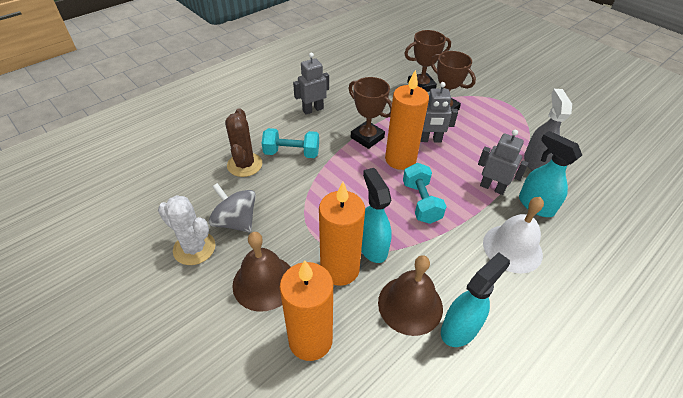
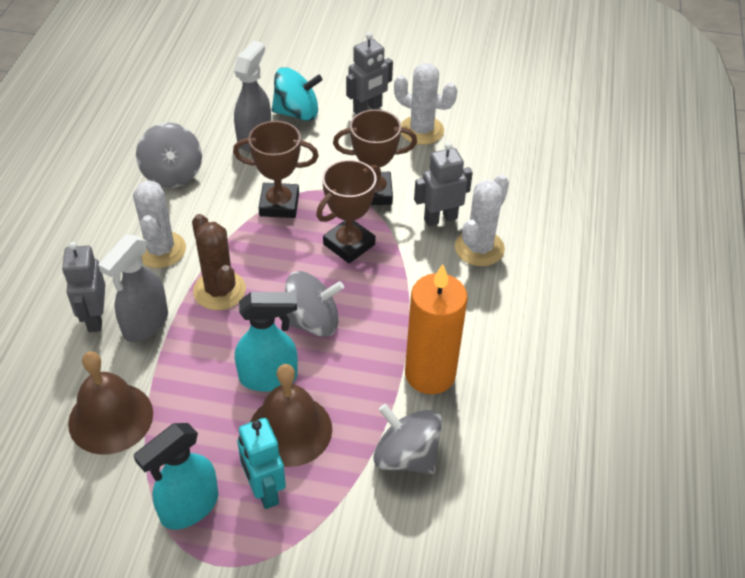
grey spinning top: 1 -> 3
grey spray bottle: 1 -> 2
orange candle: 3 -> 1
turquoise dumbbell: 2 -> 0
turquoise robot: 0 -> 1
turquoise spinning top: 0 -> 1
turquoise spray bottle: 3 -> 2
white bell: 1 -> 0
white cactus: 1 -> 3

